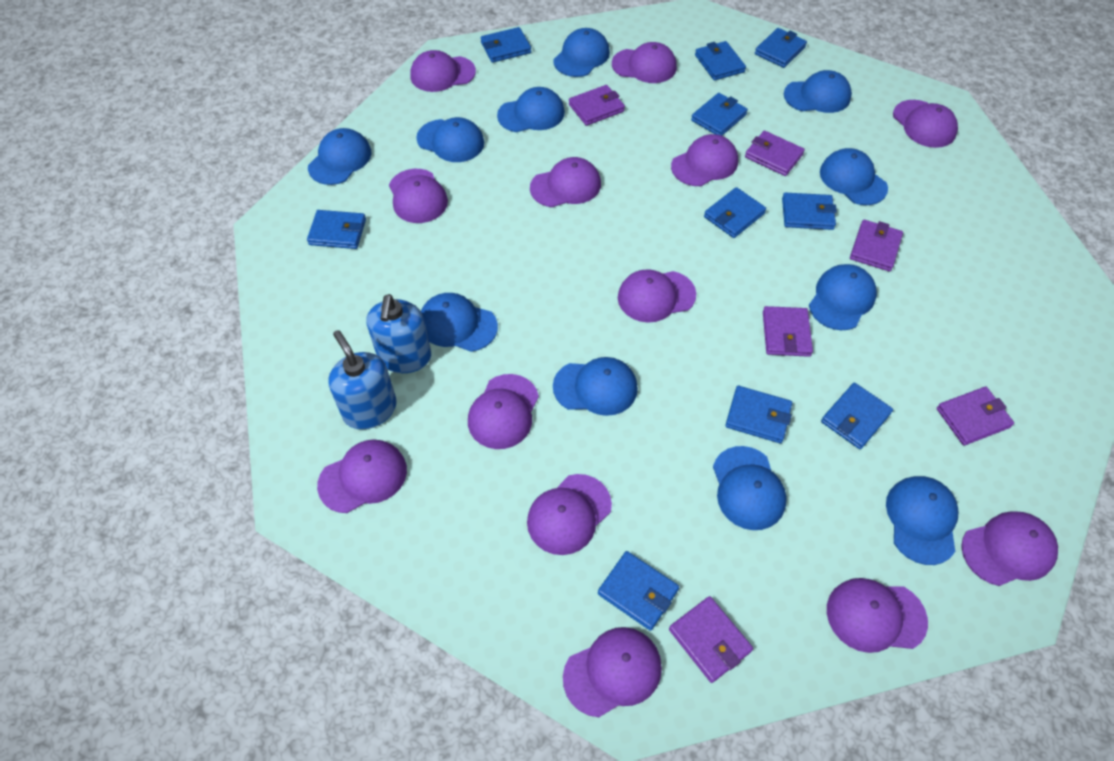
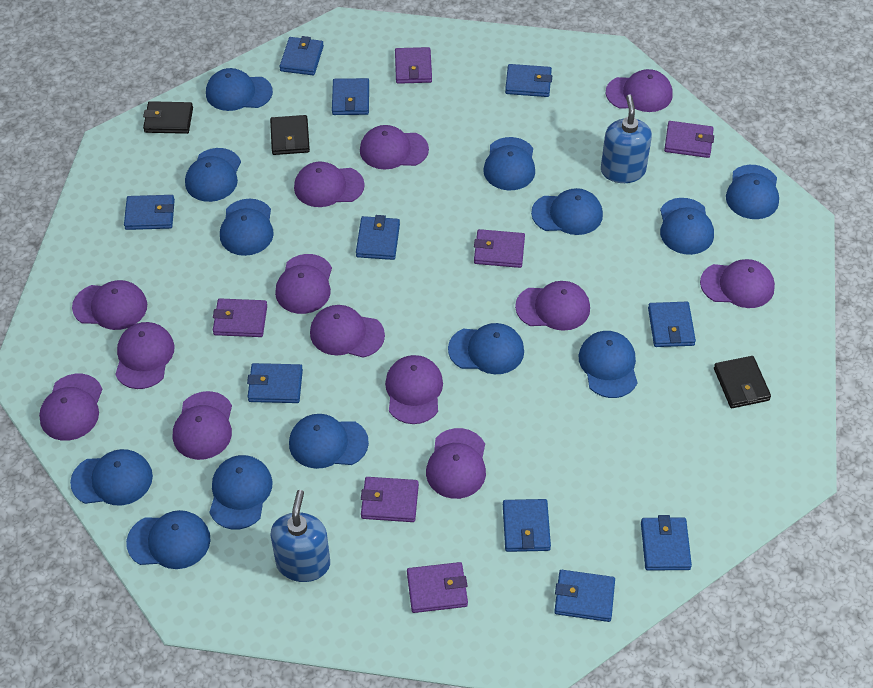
black wallet: 0 -> 3
blue cap: 11 -> 13

